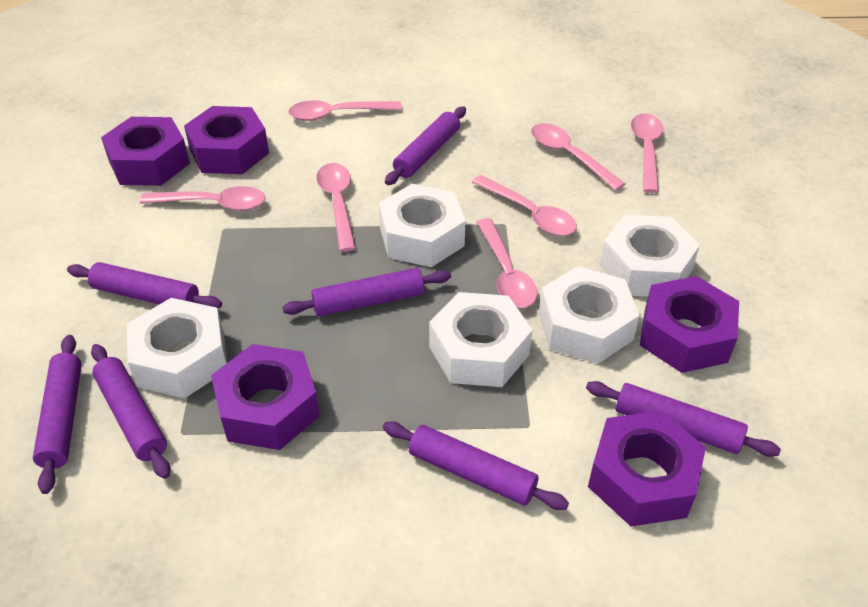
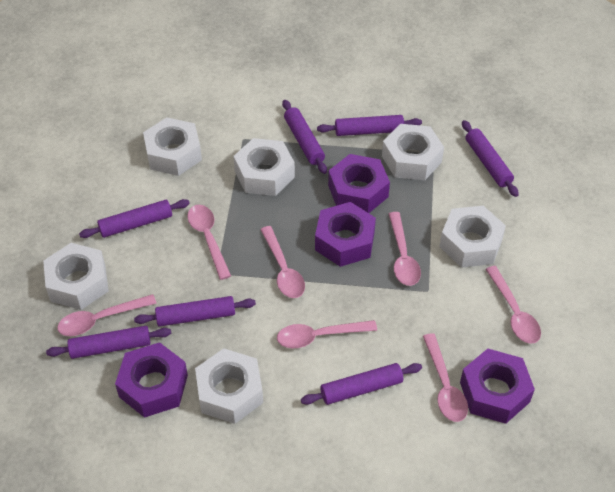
purple nut: 5 -> 4
white nut: 5 -> 6

